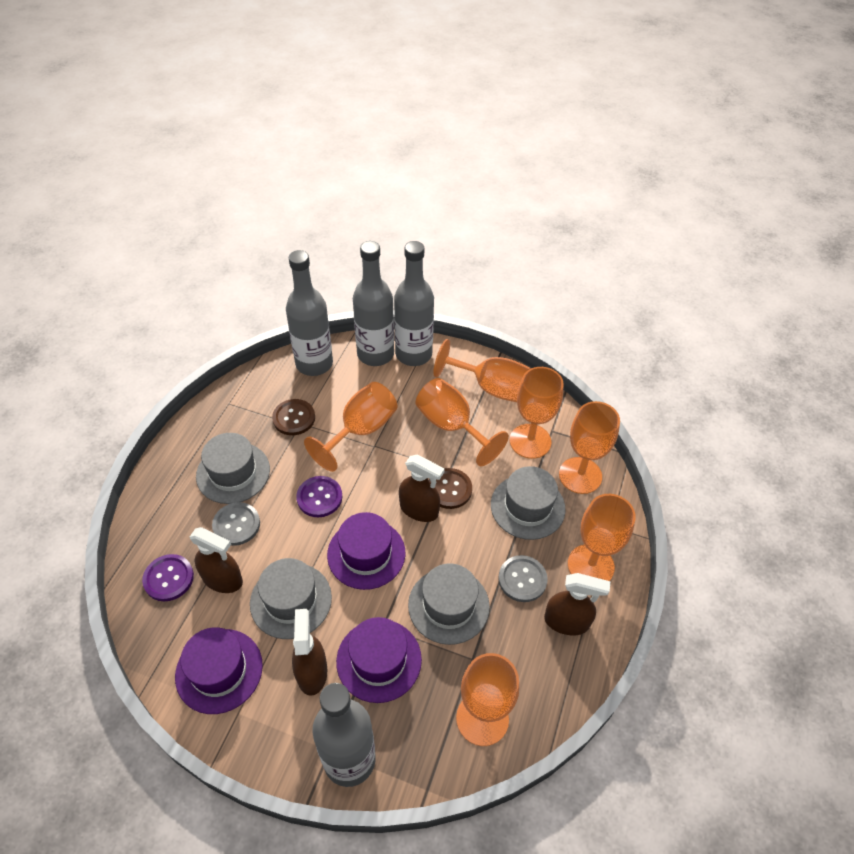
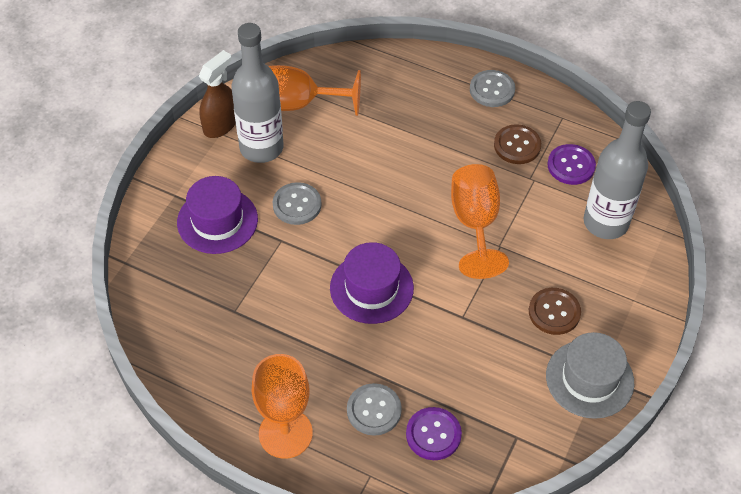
brown spray bottle: 4 -> 1
grey bottle: 4 -> 2
grey button: 2 -> 3
grey hat: 4 -> 1
orange goblet: 7 -> 3
purple hat: 3 -> 2

